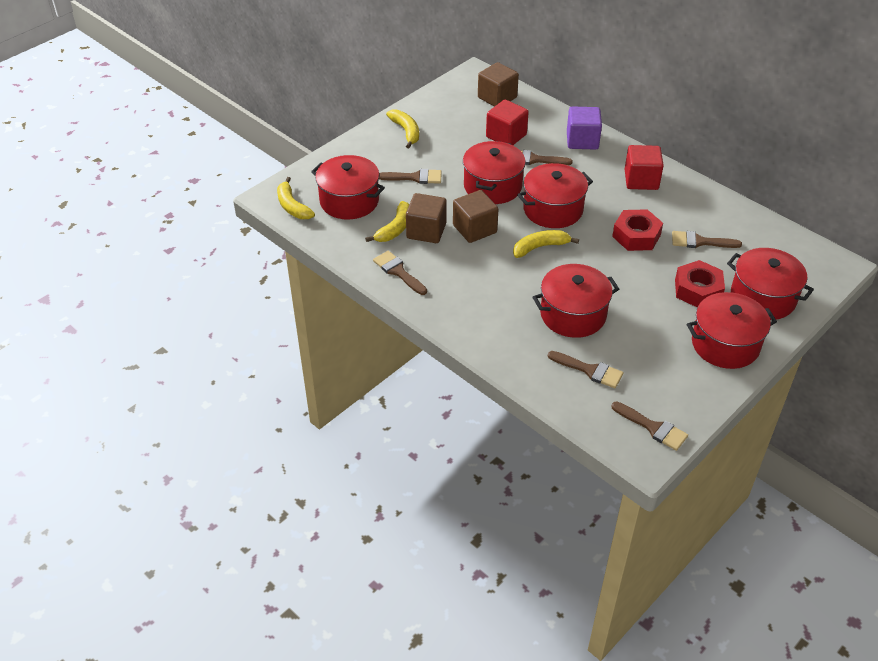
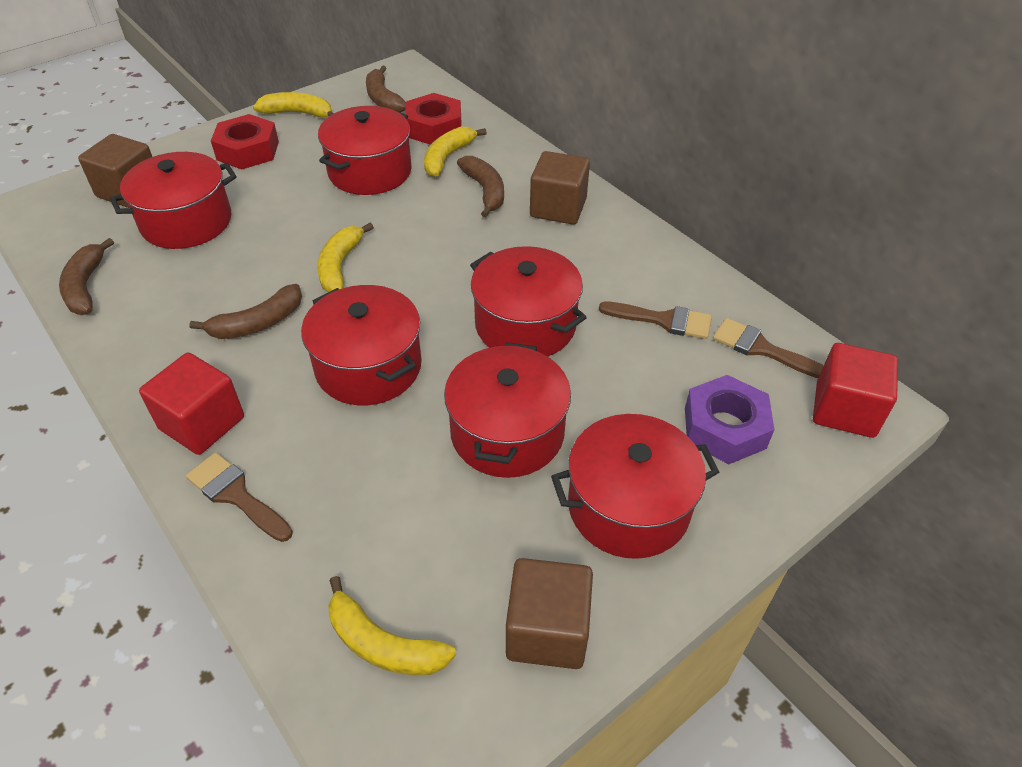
brown banana: 0 -> 4
brown brush: 6 -> 3
purple cube: 1 -> 0
purple nut: 0 -> 1

